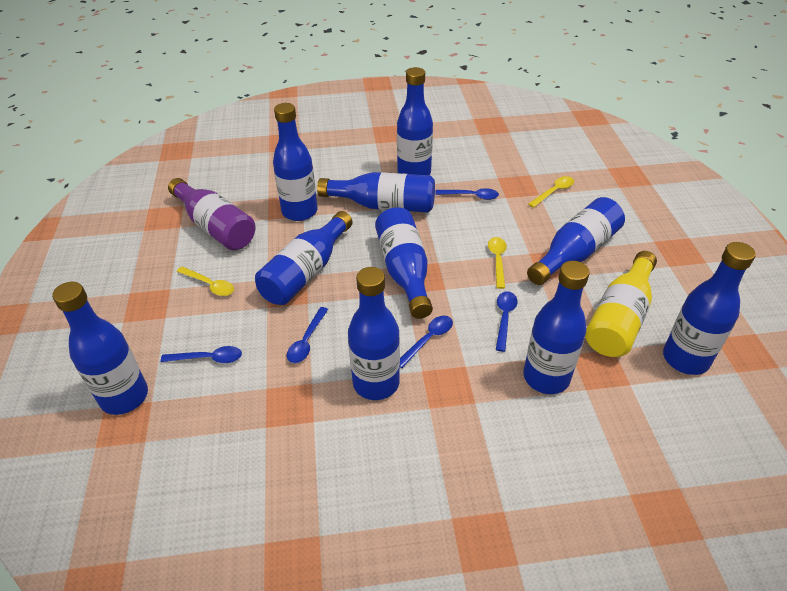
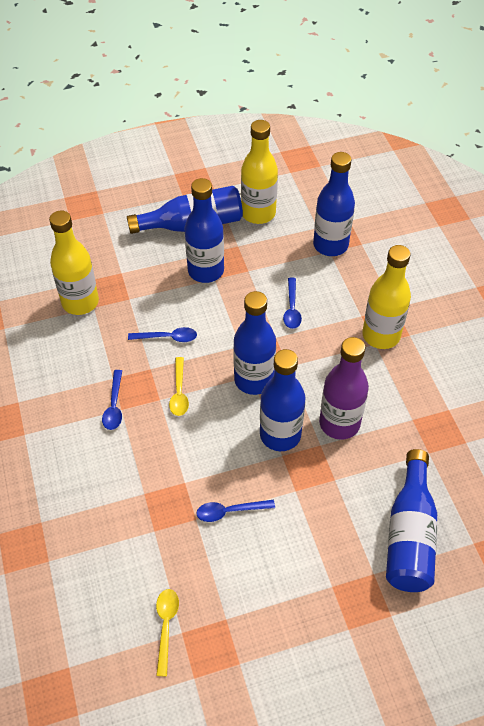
blue bottle: 10 -> 6
blue spoon: 5 -> 4
yellow bottle: 1 -> 3
yellow spoon: 3 -> 2

